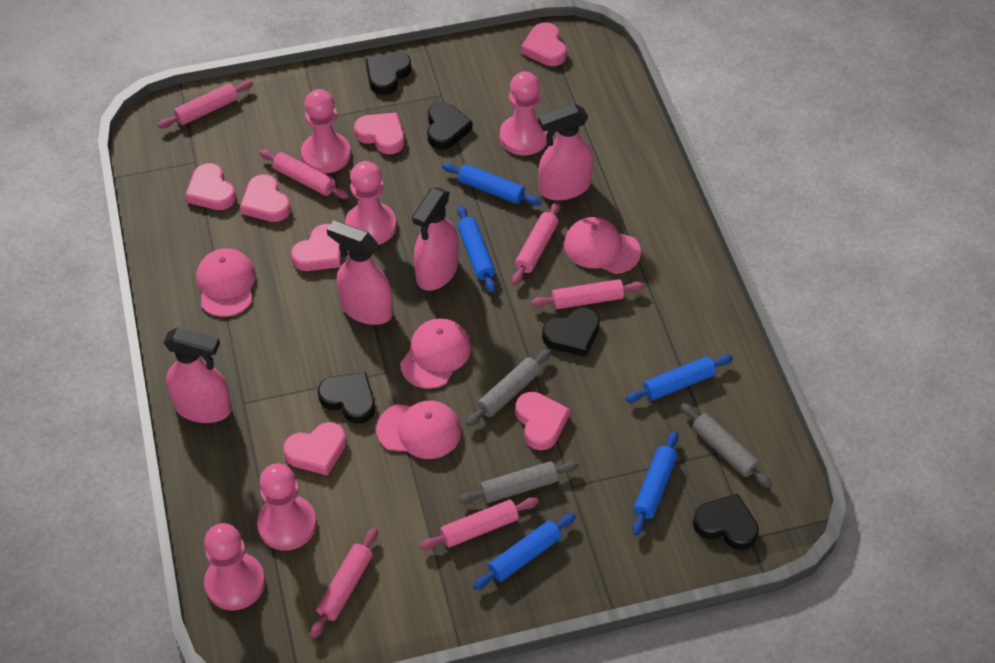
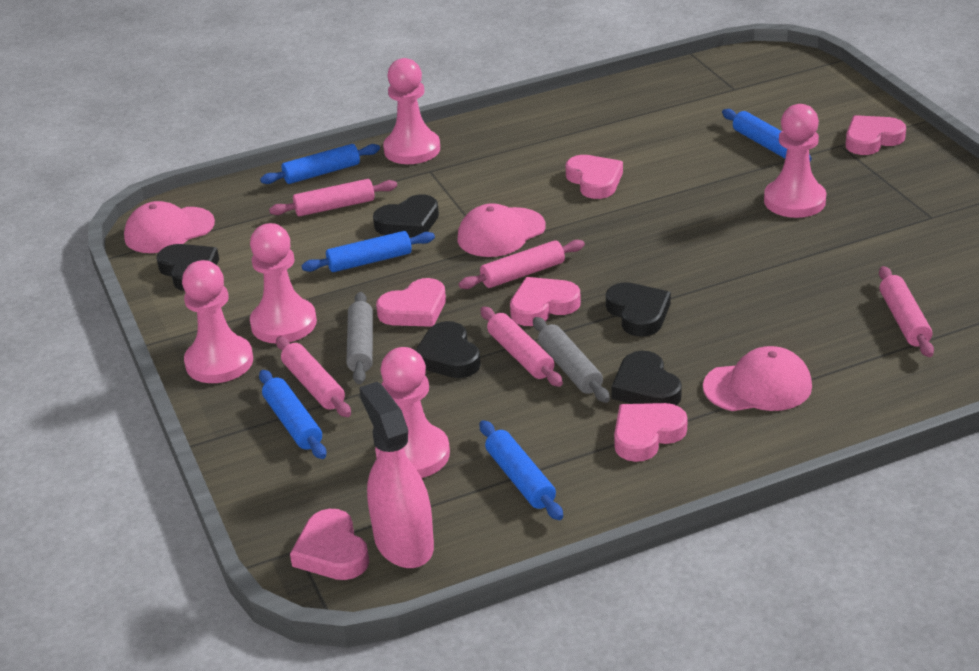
grey rolling pin: 3 -> 2
pink cap: 4 -> 3
pink heart: 7 -> 6
pink rolling pin: 6 -> 5
pink spray bottle: 4 -> 1

